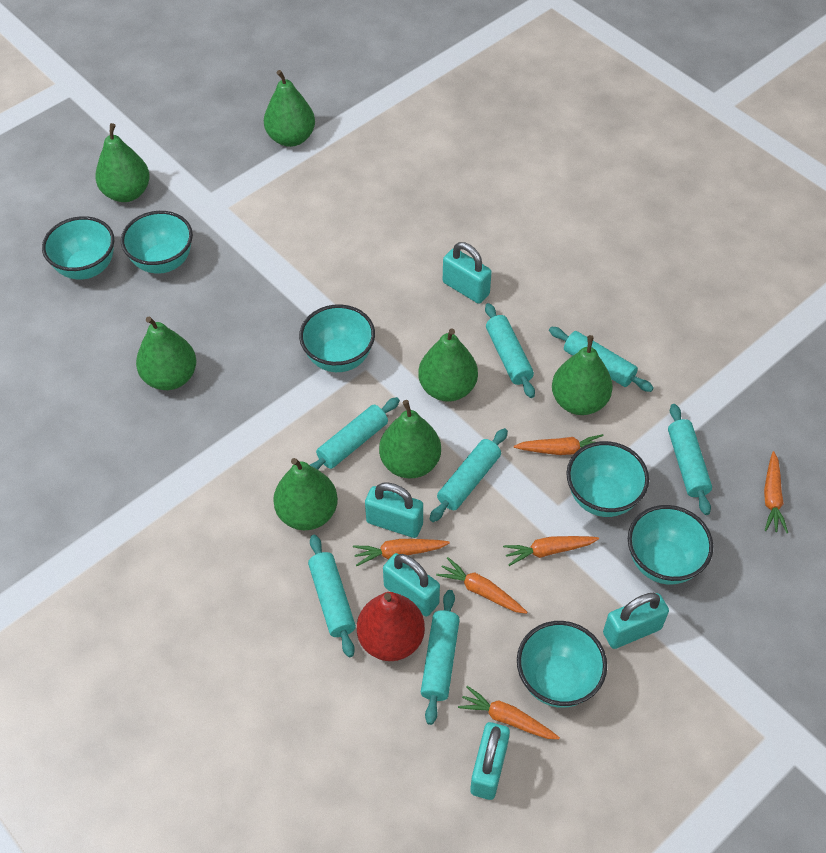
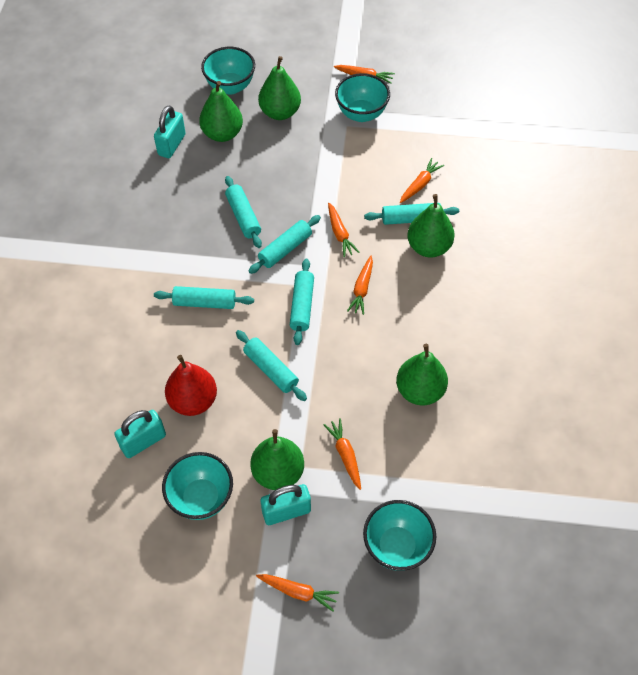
green pear: 7 -> 5
turquoise bowl: 6 -> 4
turquoise padlock: 5 -> 3
turquoise rolling pin: 7 -> 6

